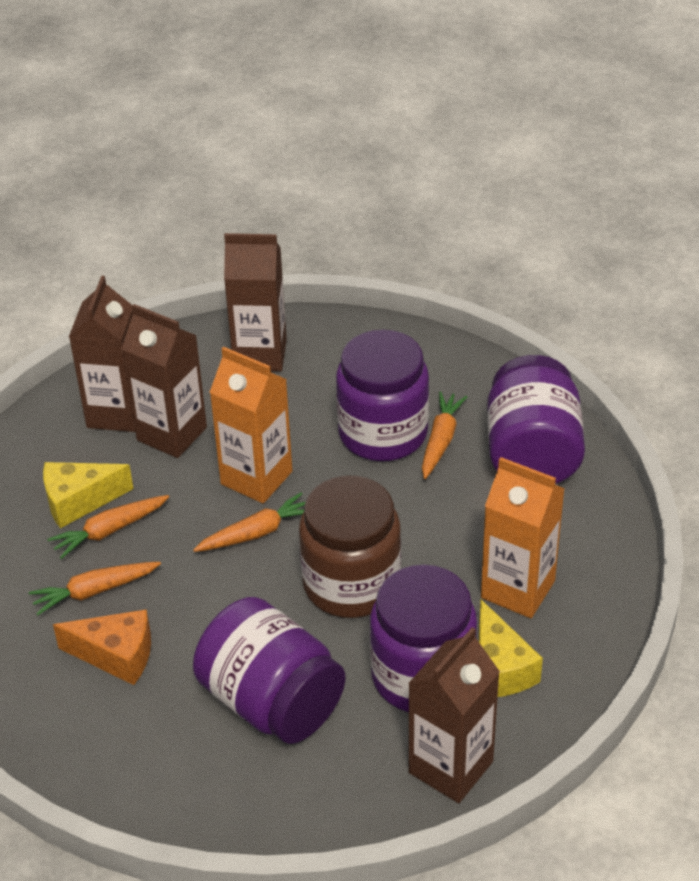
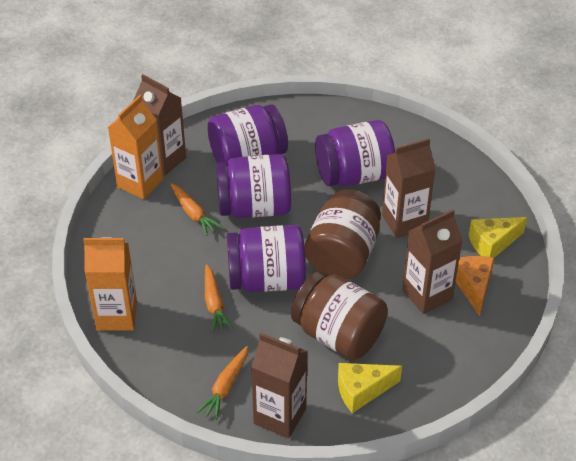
brown jar: 1 -> 2
orange carrot: 4 -> 3

